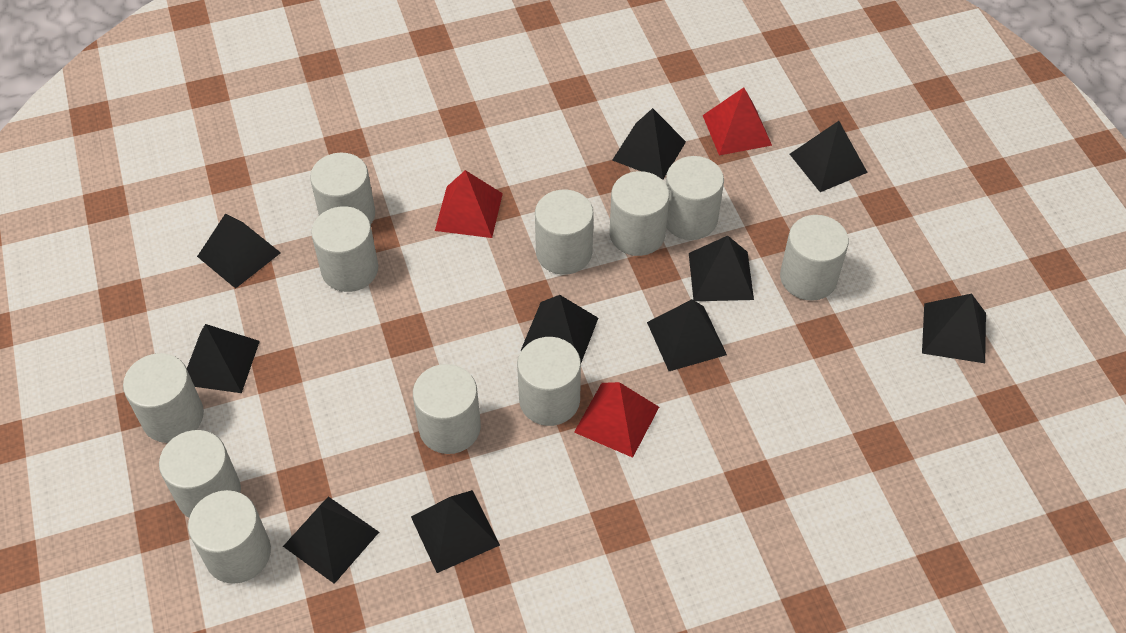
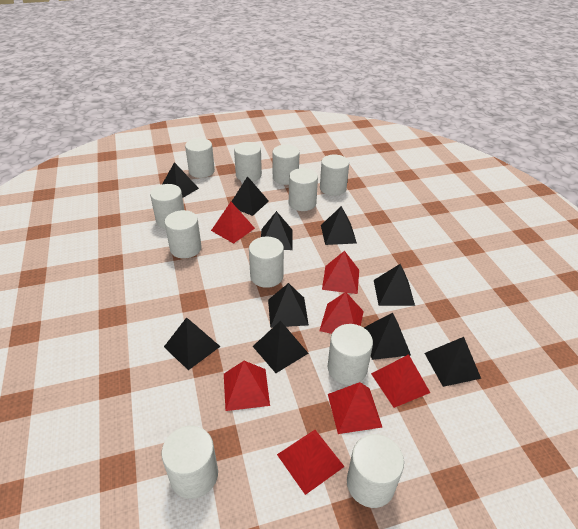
red pyramid: 3 -> 7

